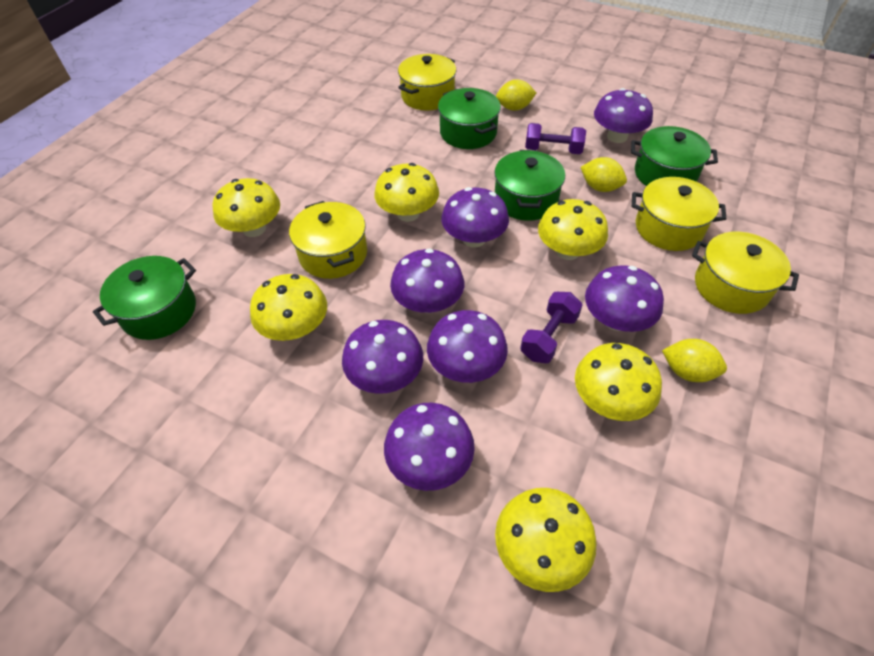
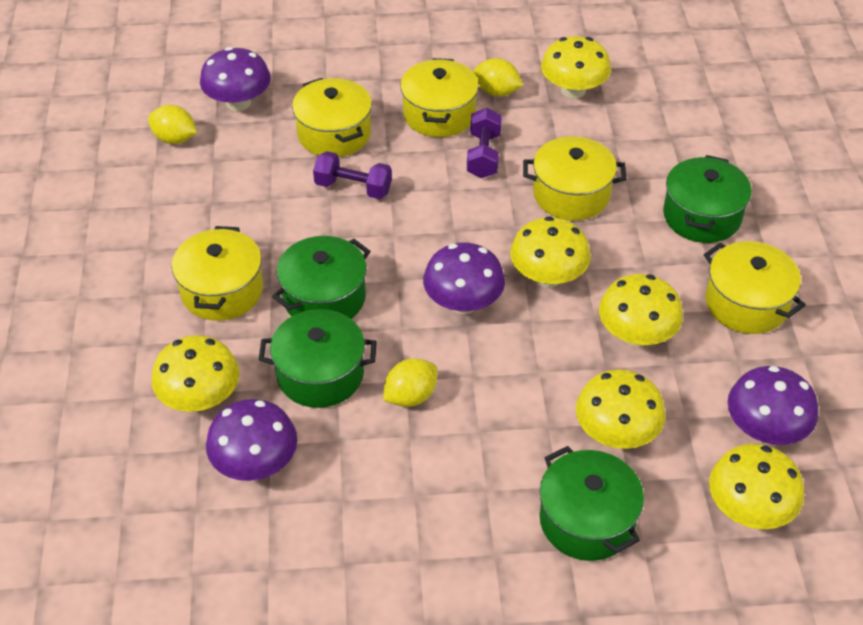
purple mushroom: 7 -> 4
yellow pot: 4 -> 5

